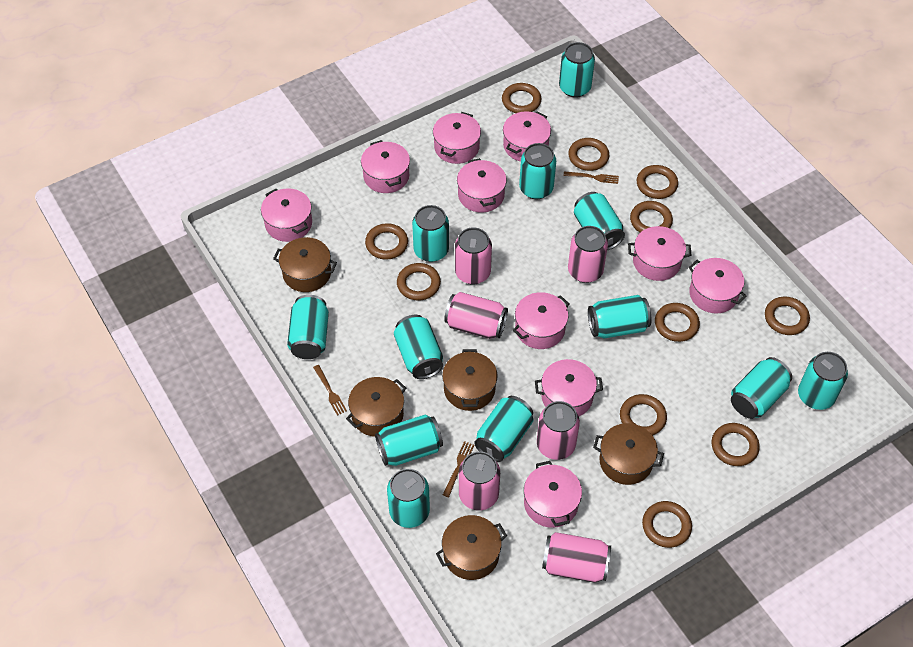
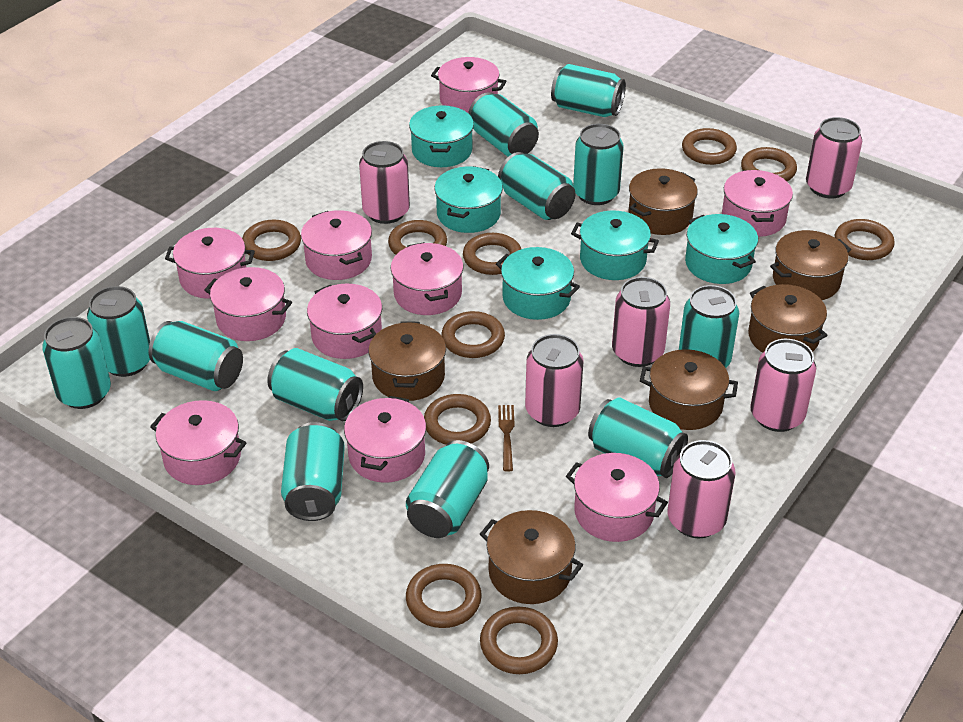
brown fork: 3 -> 1
brown pot: 5 -> 6
brown ring: 11 -> 10
turquoise pot: 0 -> 5

